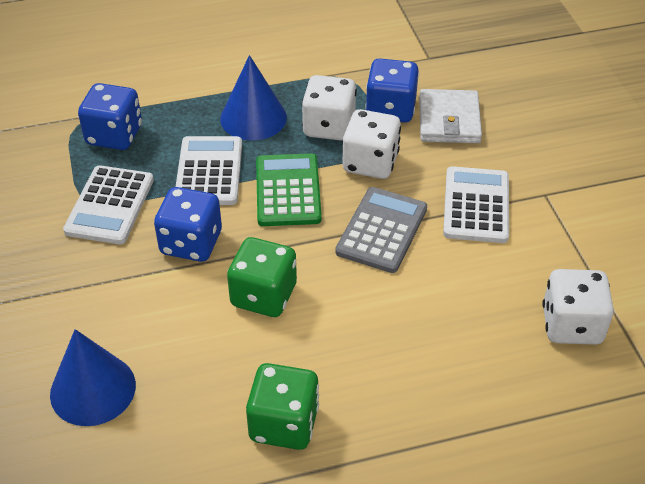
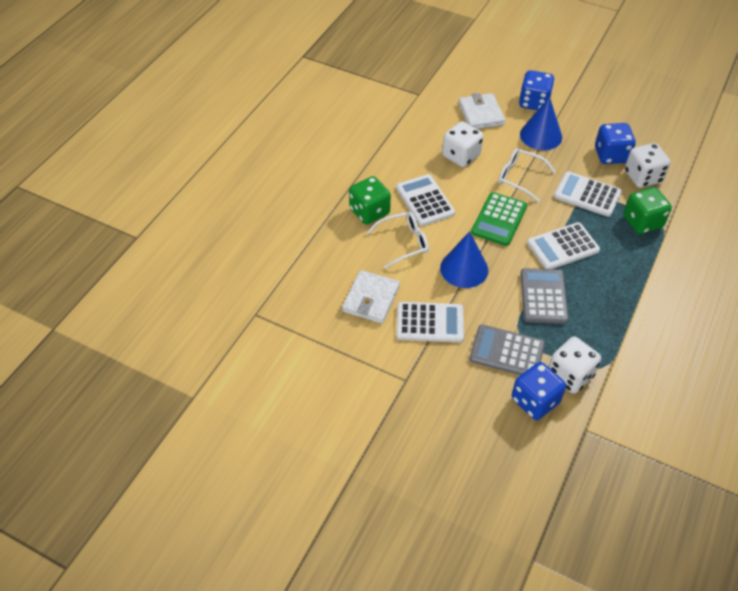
grey calculator: 1 -> 2
white calculator: 3 -> 4
white glasses: 0 -> 2
white wallet: 1 -> 2

